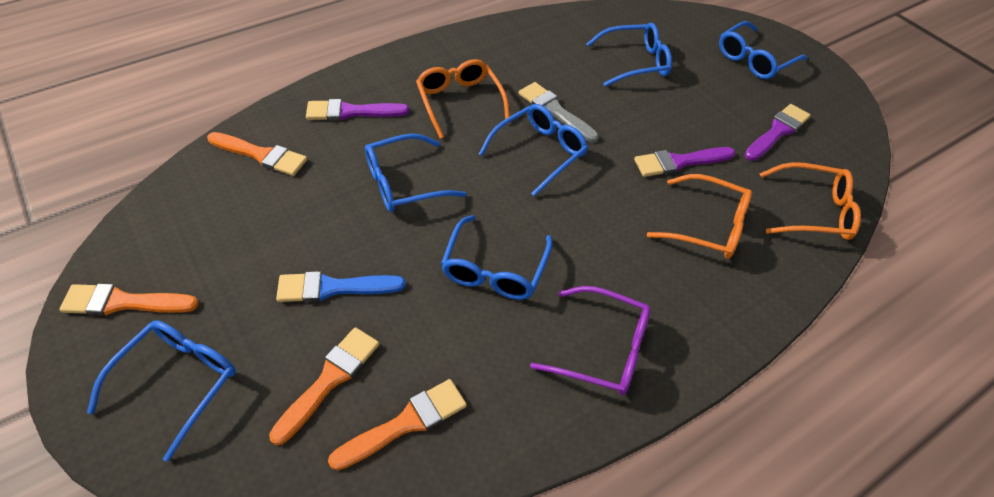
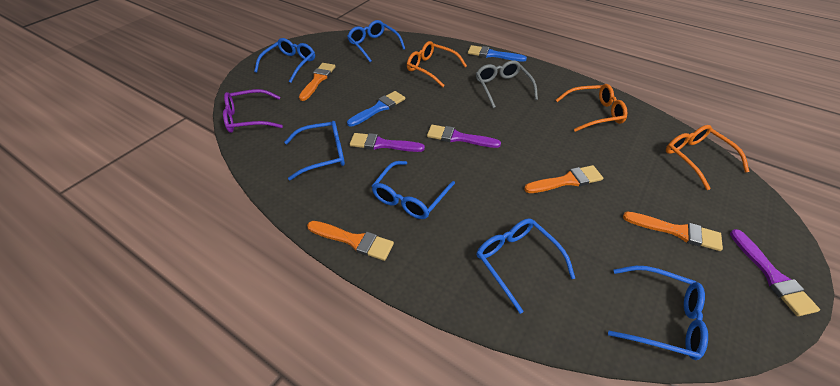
blue brush: 1 -> 2
grey brush: 1 -> 0
grey glasses: 0 -> 1

